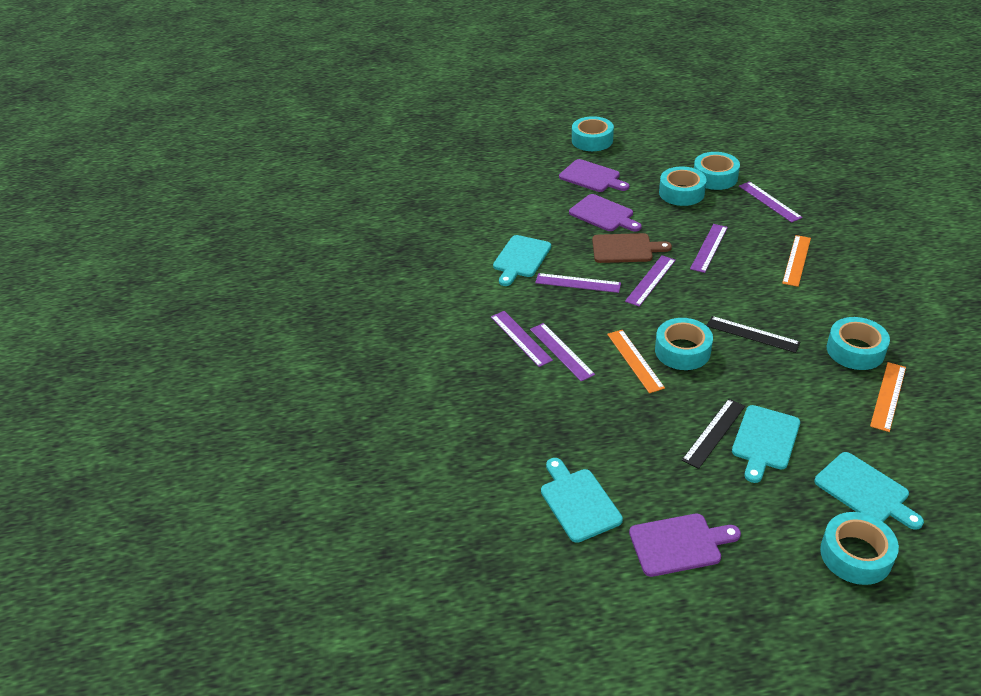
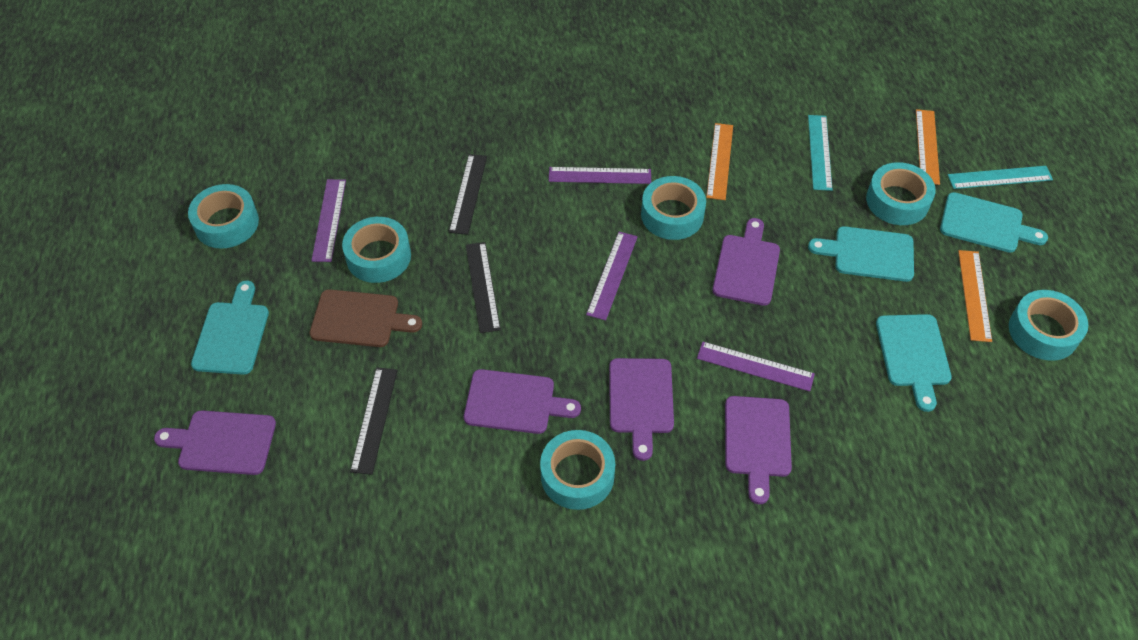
black ruler: 2 -> 3
purple cutting board: 3 -> 5
purple ruler: 6 -> 4
turquoise ruler: 0 -> 2

